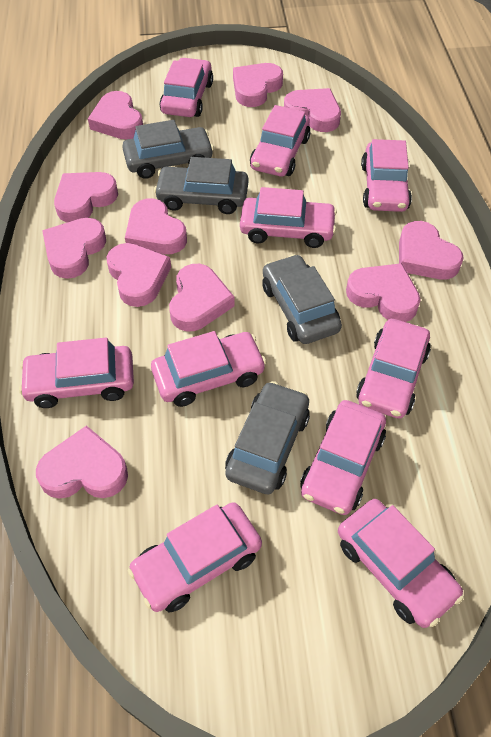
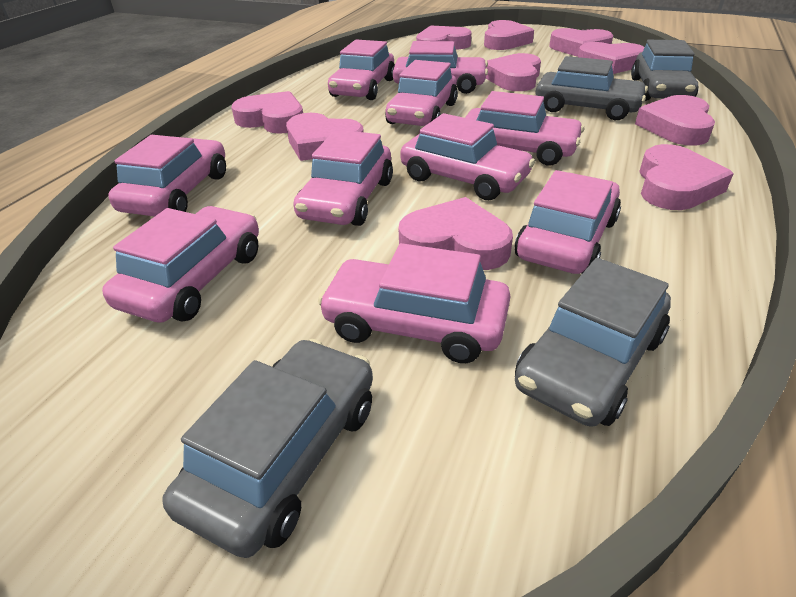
pink heart: 11 -> 10

